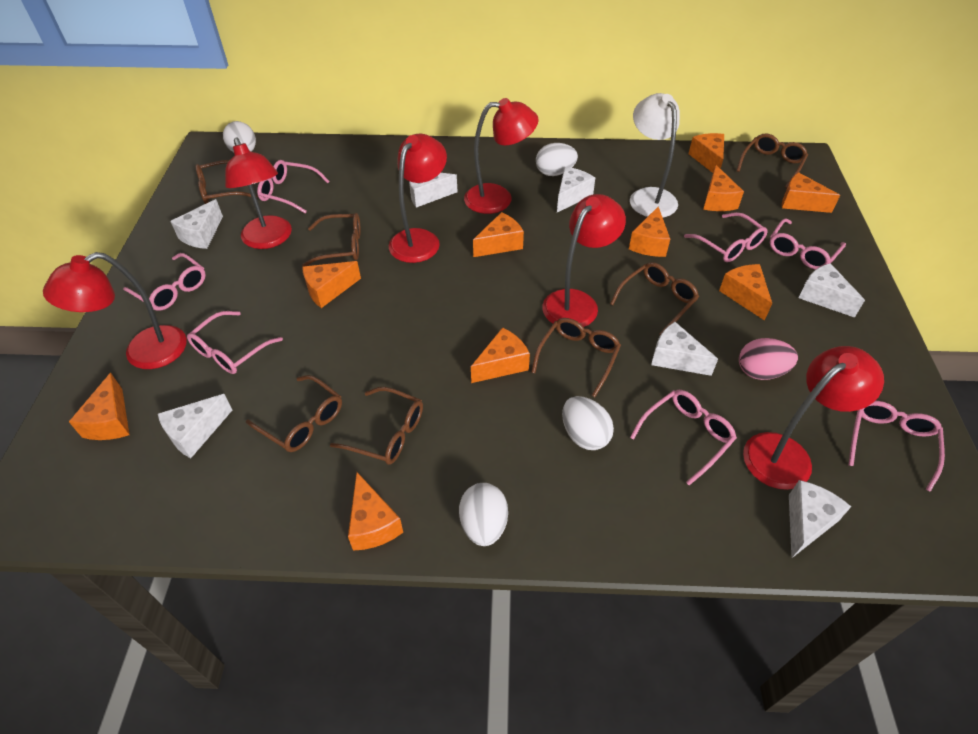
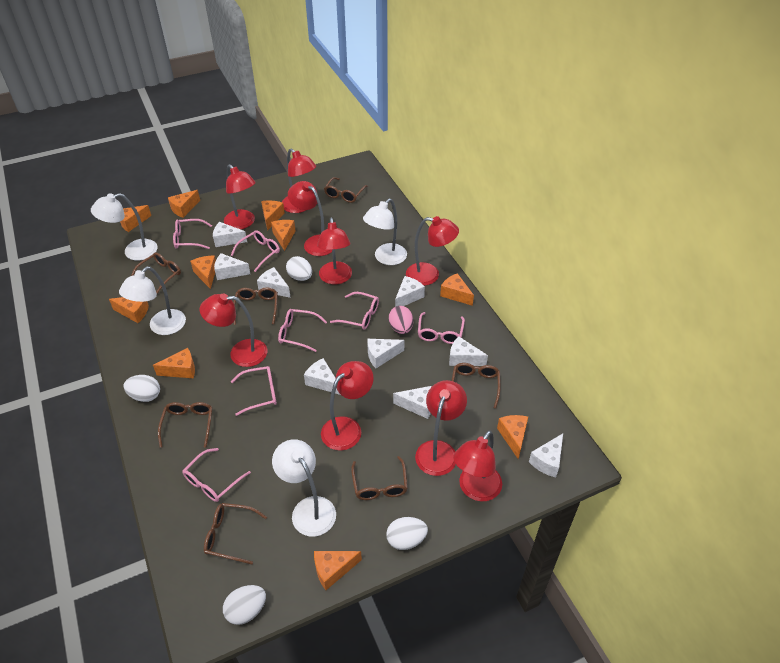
red lamp: 6 -> 9
white cheese: 7 -> 9
white lamp: 1 -> 4

